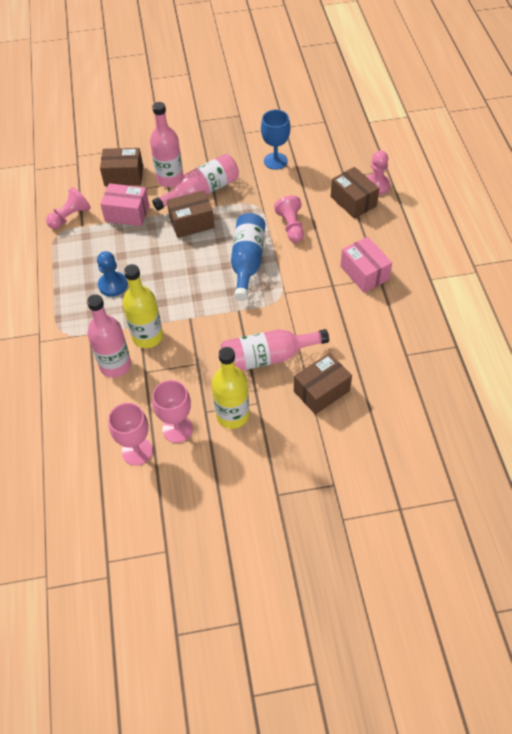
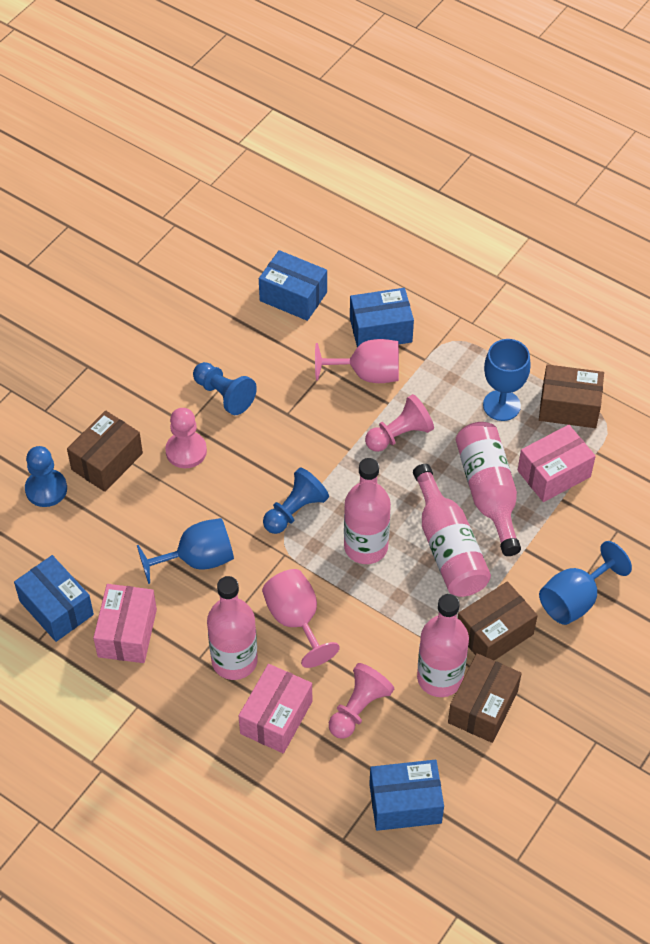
blue bottle: 1 -> 0
blue box: 0 -> 4
blue goblet: 1 -> 3
blue pawn: 1 -> 3
pink bottle: 4 -> 5
pink box: 2 -> 3
yellow bottle: 2 -> 0

